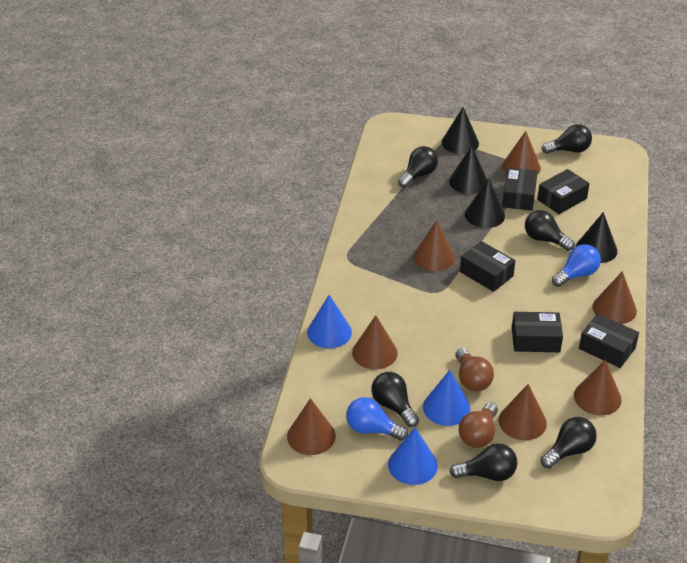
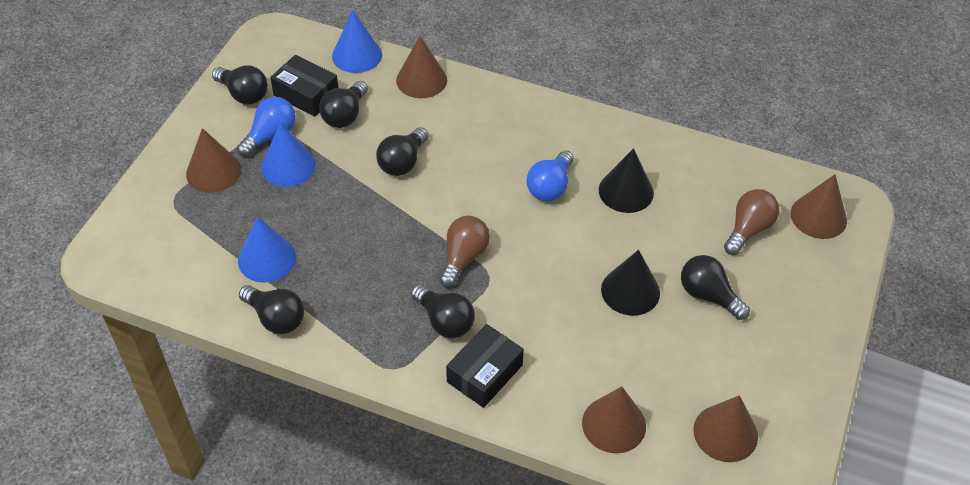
black box: 5 -> 2
black cone: 4 -> 2
brown cone: 7 -> 5

